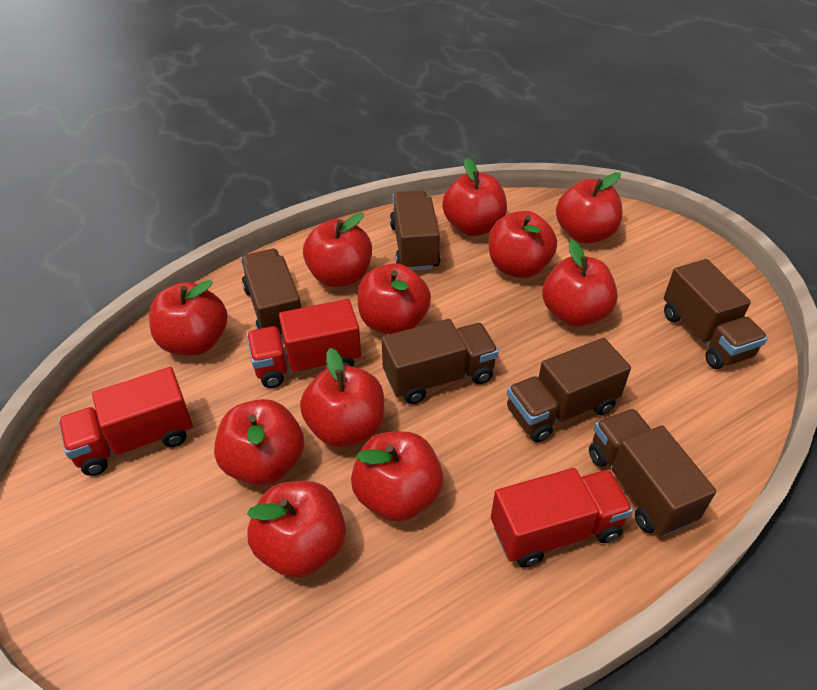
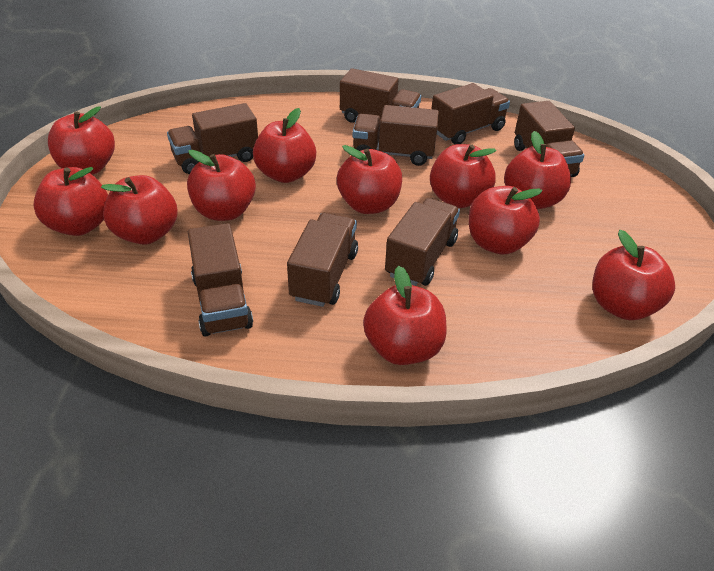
brown truck: 6 -> 8
red truck: 3 -> 0

